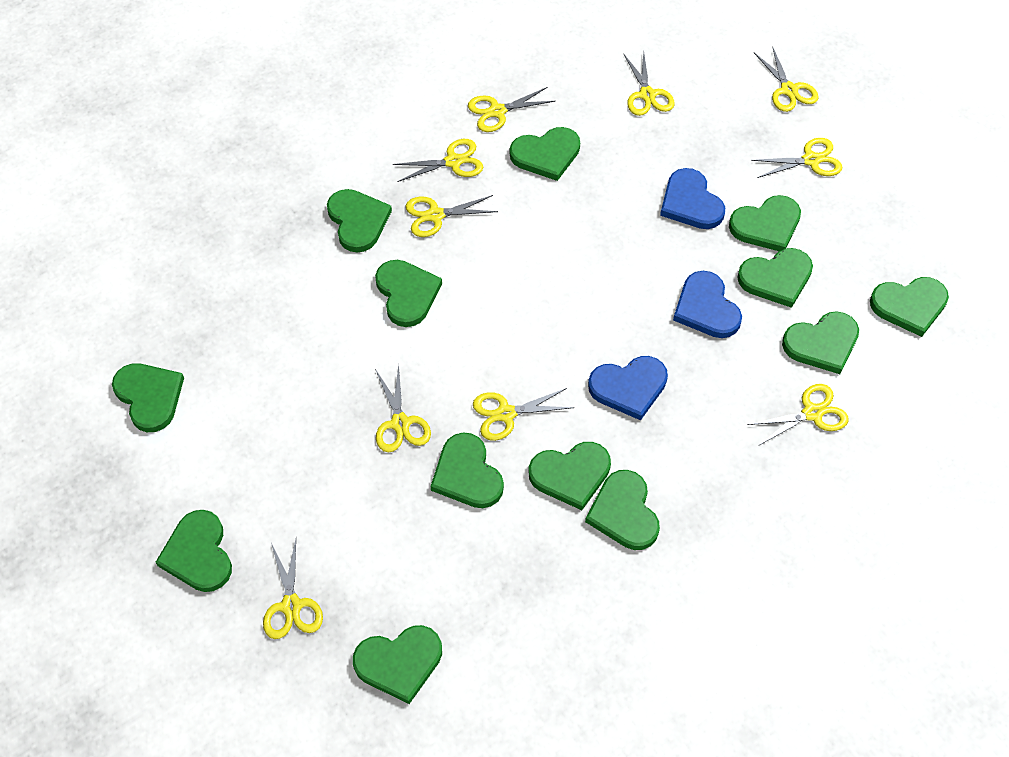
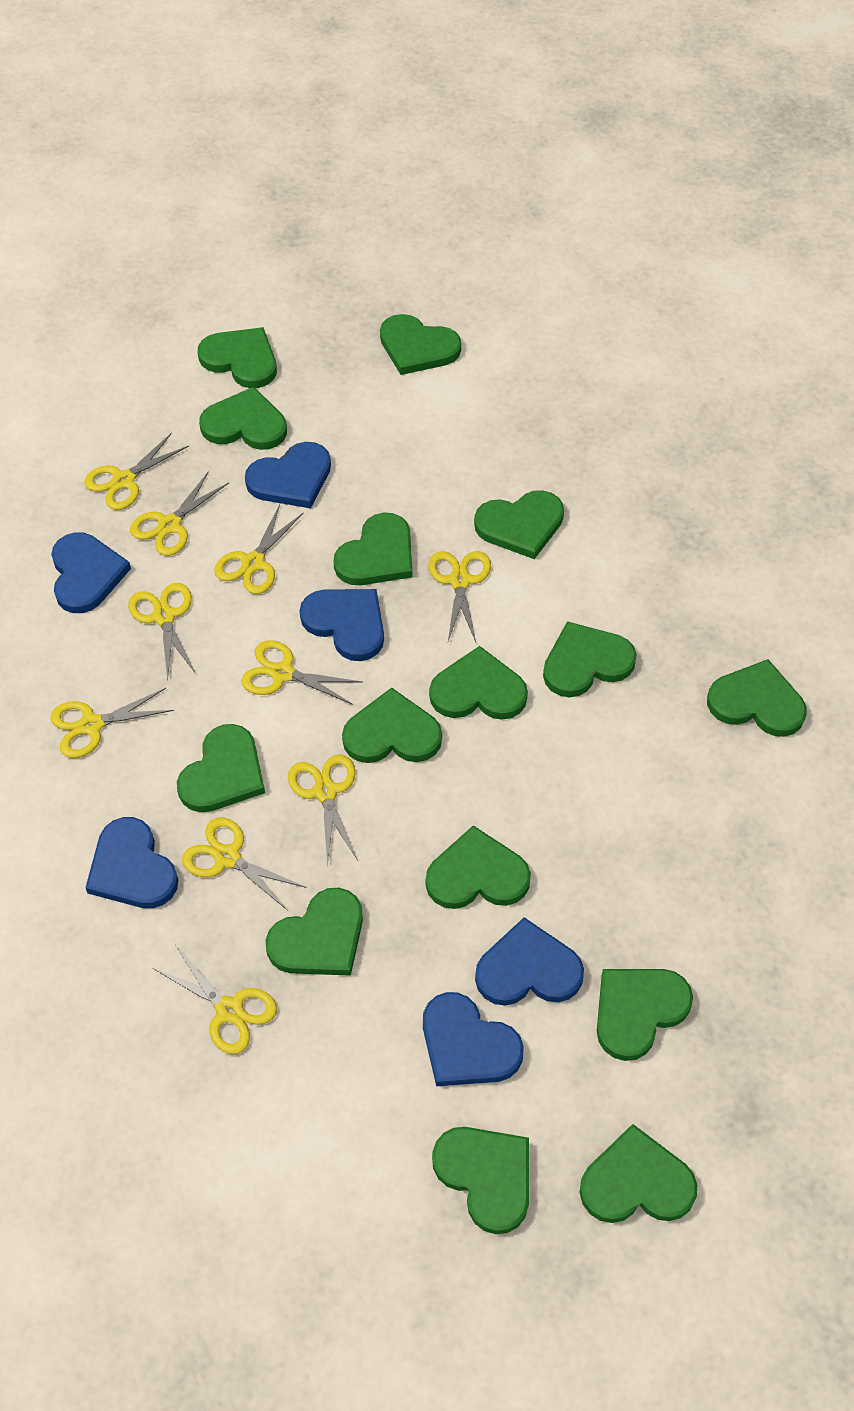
blue heart: 3 -> 6
green heart: 13 -> 15

